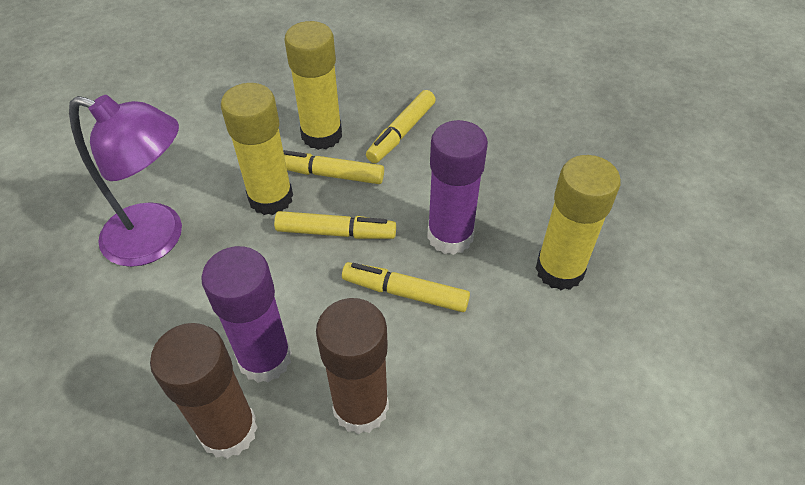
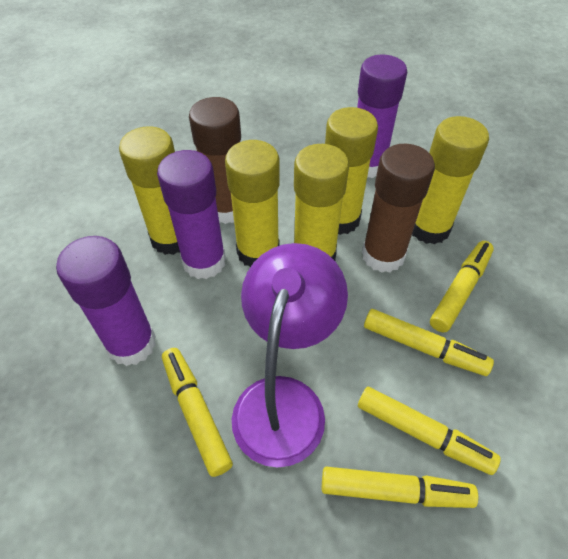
purple glue stick: 2 -> 3
yellow glue stick: 3 -> 5
yellow marker: 4 -> 5

